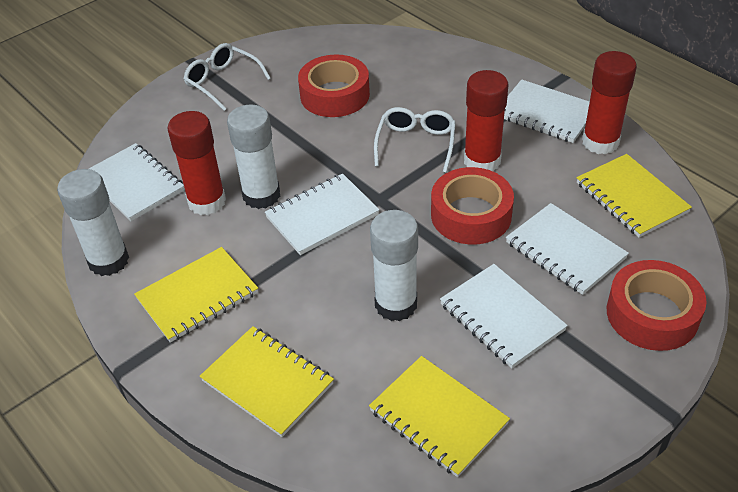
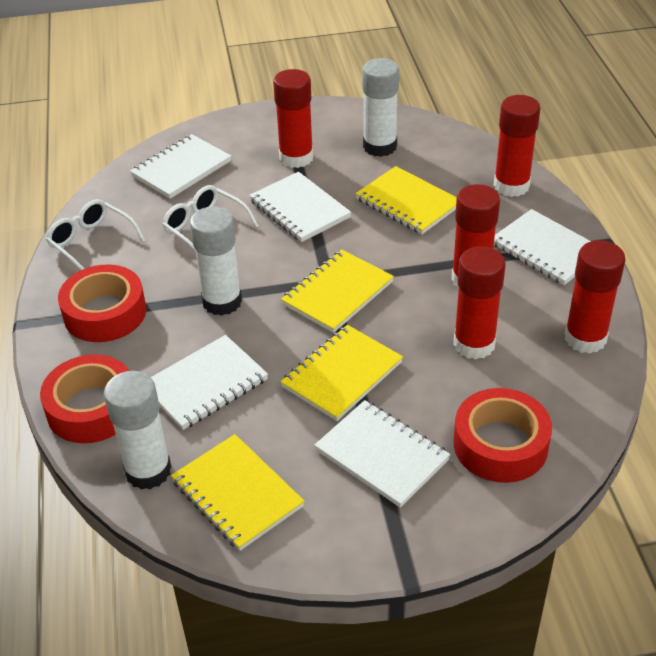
red glue stick: 3 -> 5

